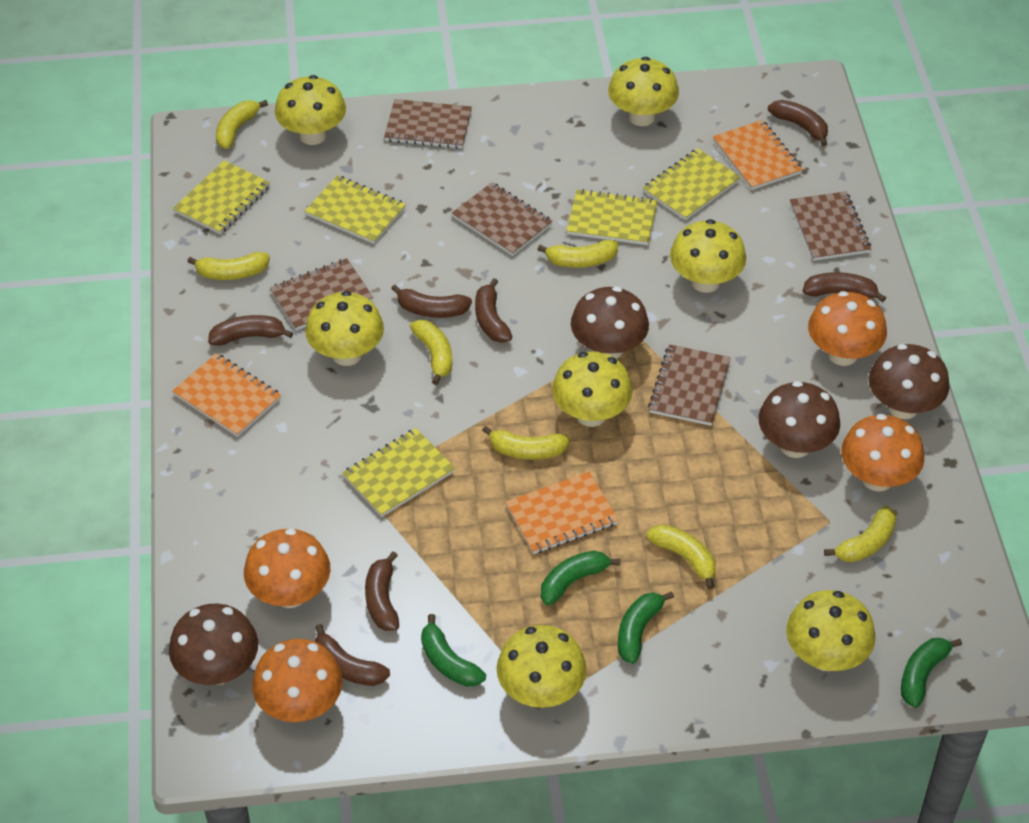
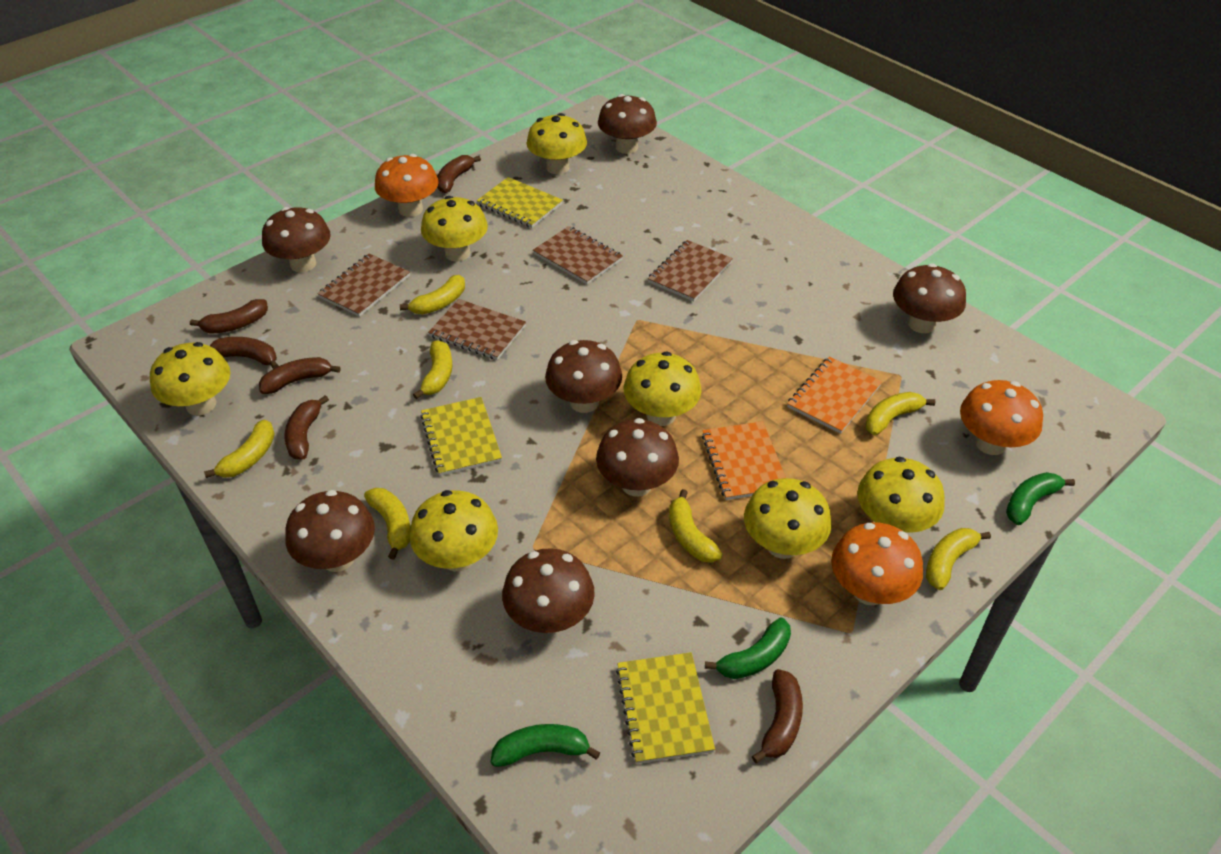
brown banana: 7 -> 6
brown mushroom: 4 -> 7
brown notebook: 5 -> 4
green banana: 4 -> 3
orange mushroom: 4 -> 3
orange notebook: 3 -> 2
yellow notebook: 5 -> 3

